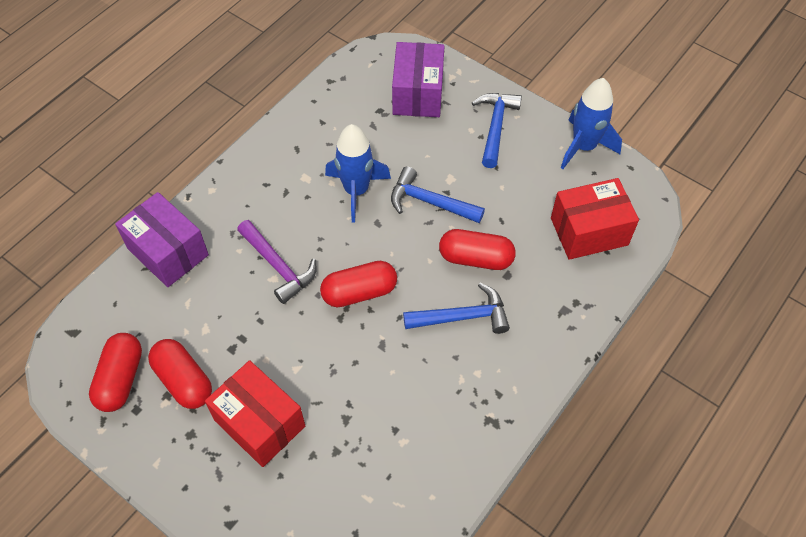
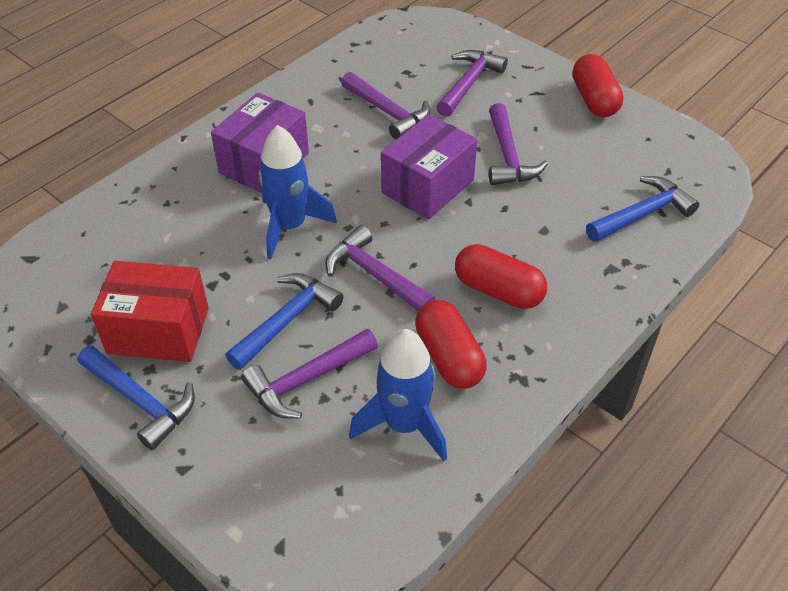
purple hammer: 1 -> 5
red box: 2 -> 1
red capsule: 4 -> 3

